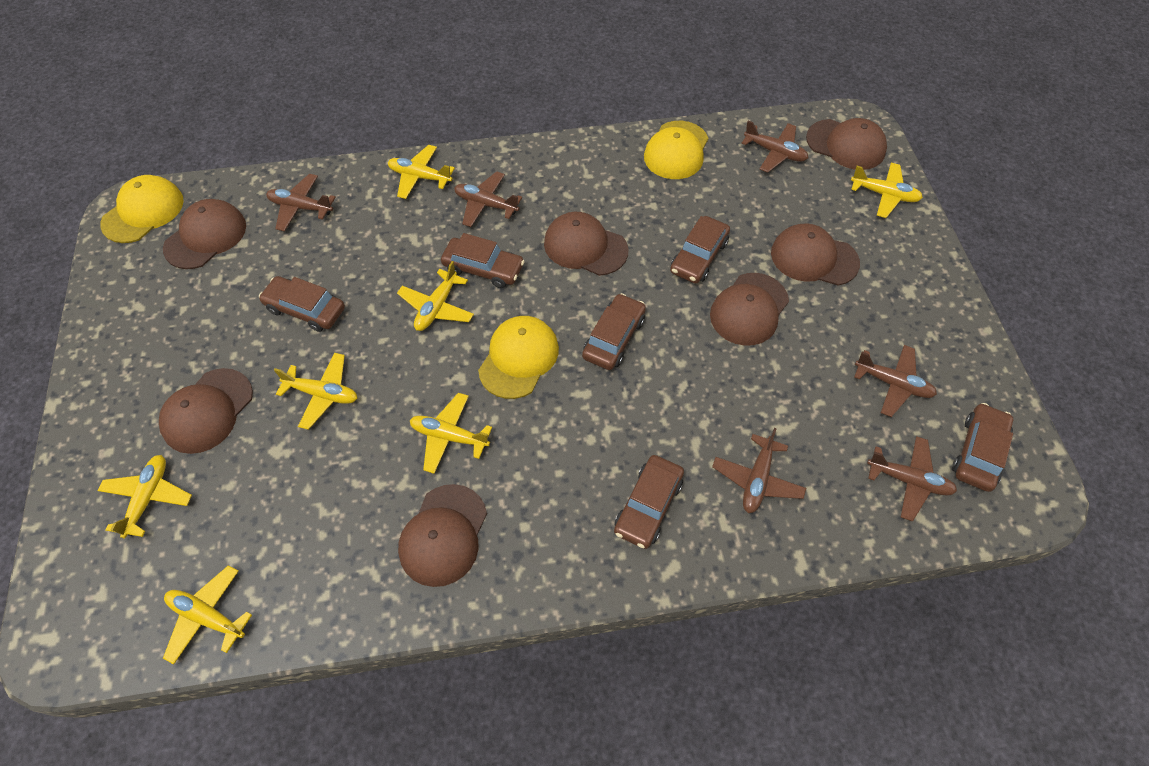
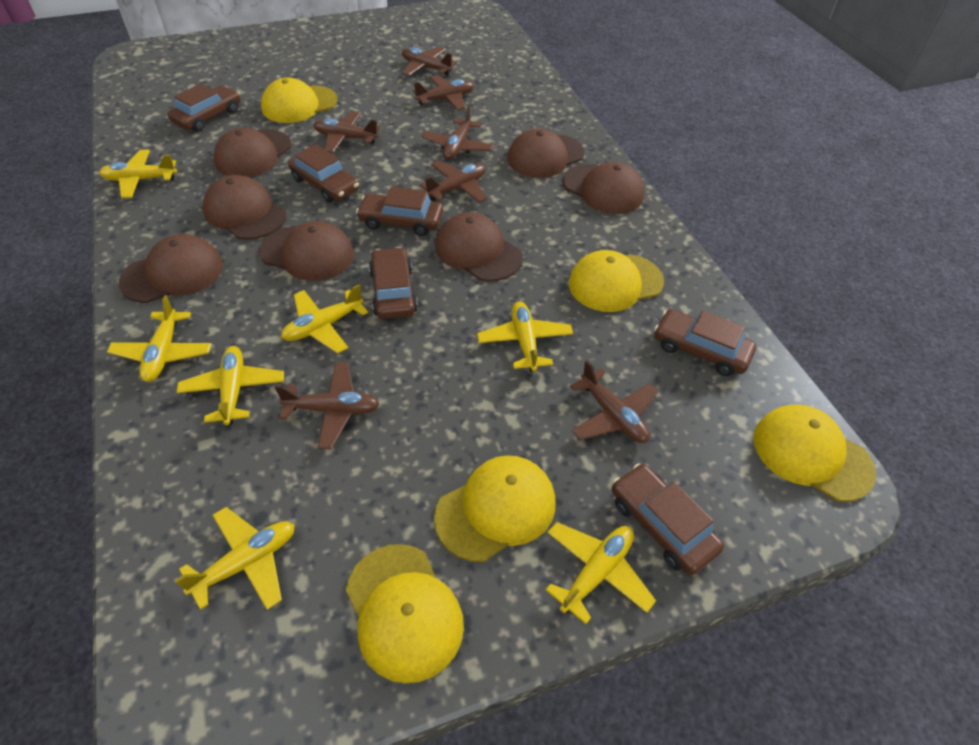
brown plane: 6 -> 7
yellow cap: 3 -> 5

